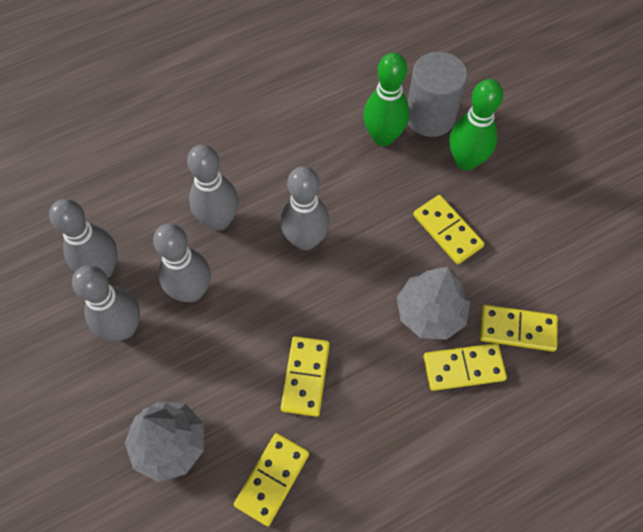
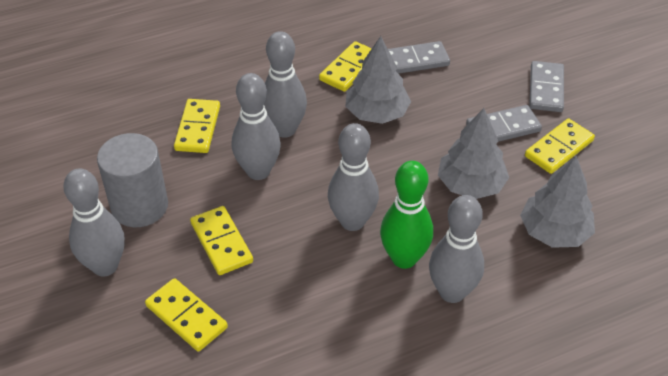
green bowling pin: 2 -> 1
grey domino: 0 -> 3
grey tree: 2 -> 3

